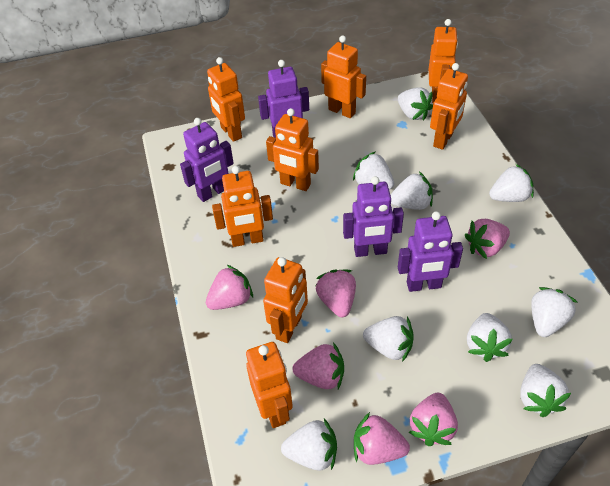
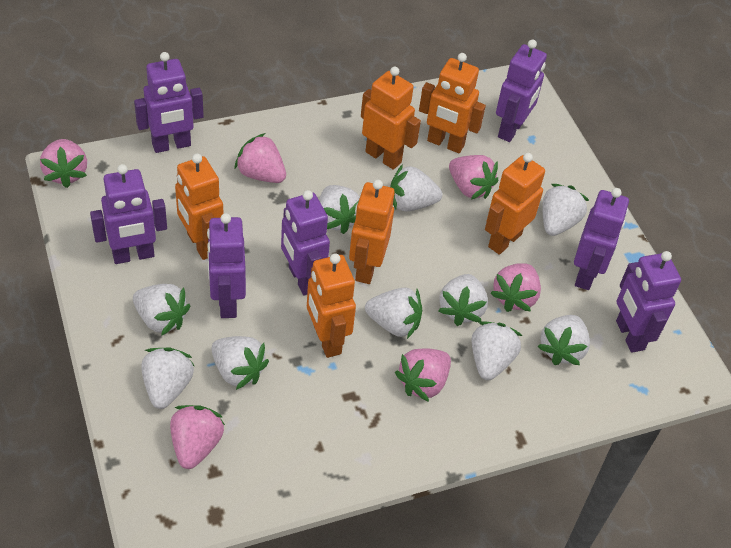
orange robot: 8 -> 6
purple robot: 4 -> 7
white strawberry: 9 -> 10

